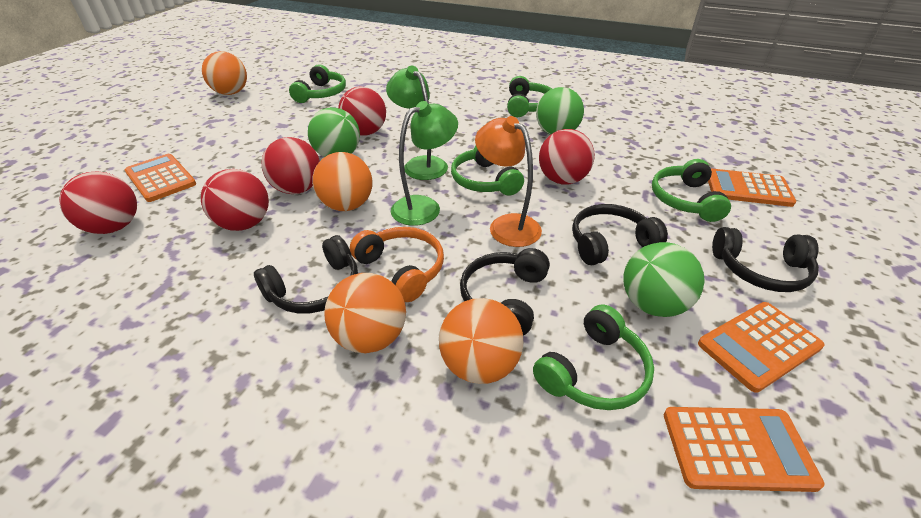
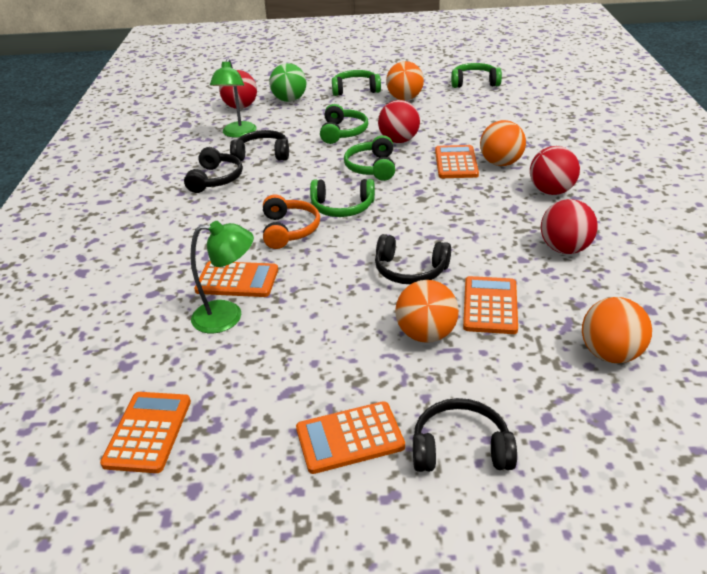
green ball: 3 -> 1
orange calculator: 4 -> 5
orange lamp: 1 -> 0
red ball: 5 -> 4

